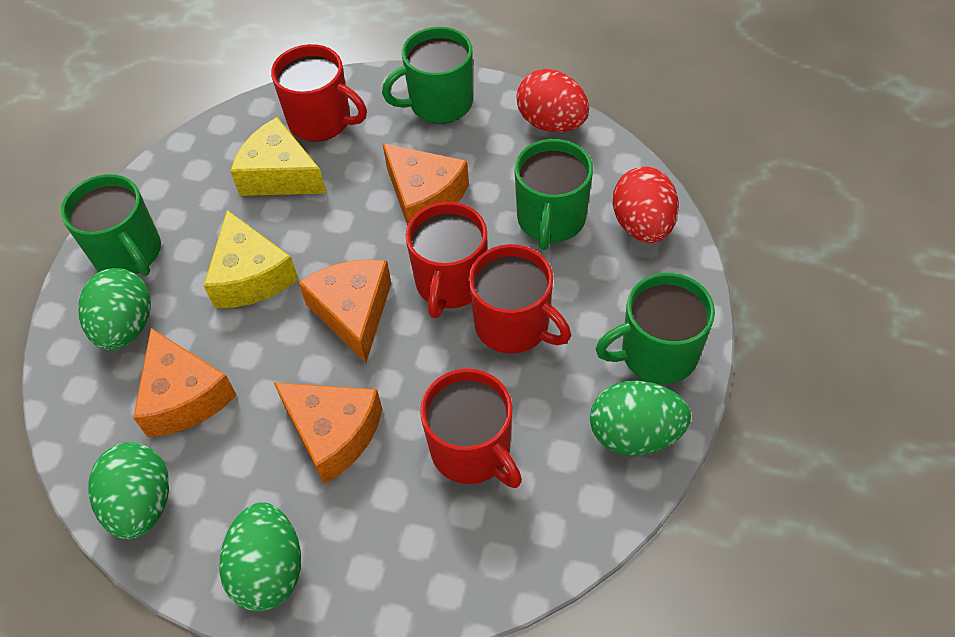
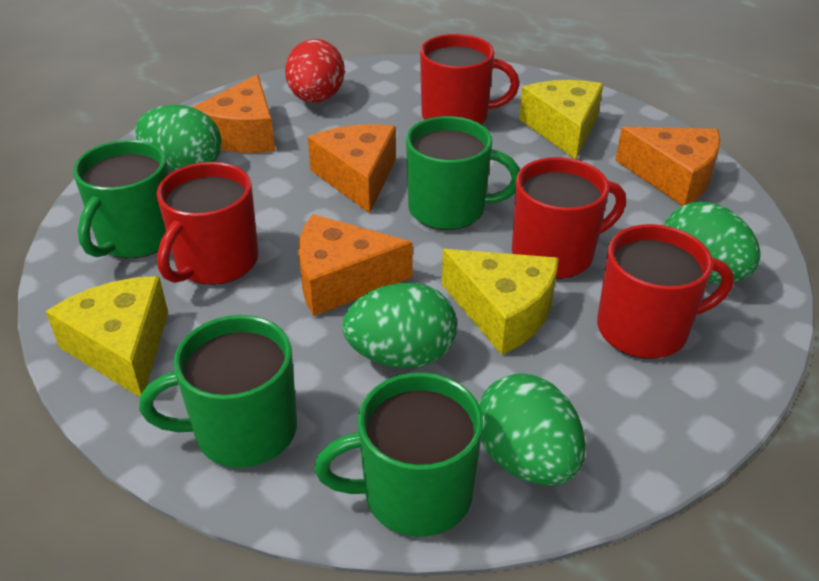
red egg: 2 -> 1
yellow cheese: 2 -> 3

